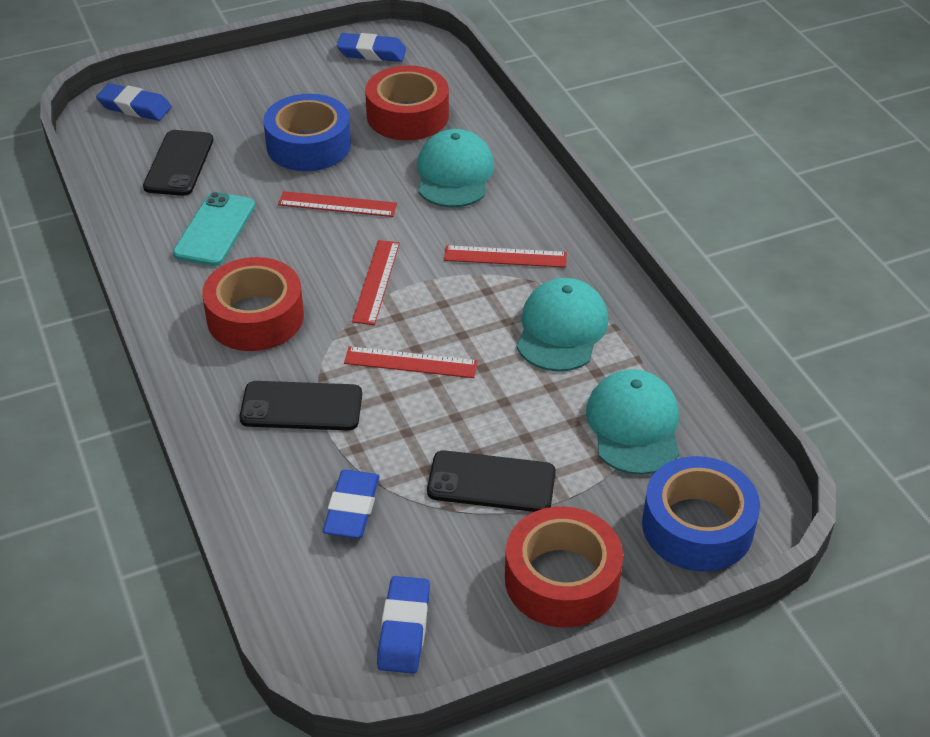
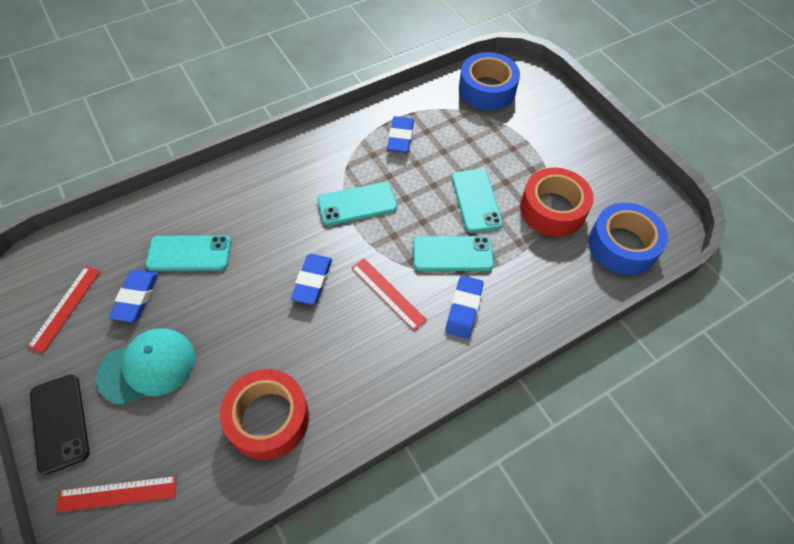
black phone: 3 -> 1
red ruler: 4 -> 3
red tape: 3 -> 2
turquoise cap: 3 -> 1
turquoise phone: 1 -> 4

